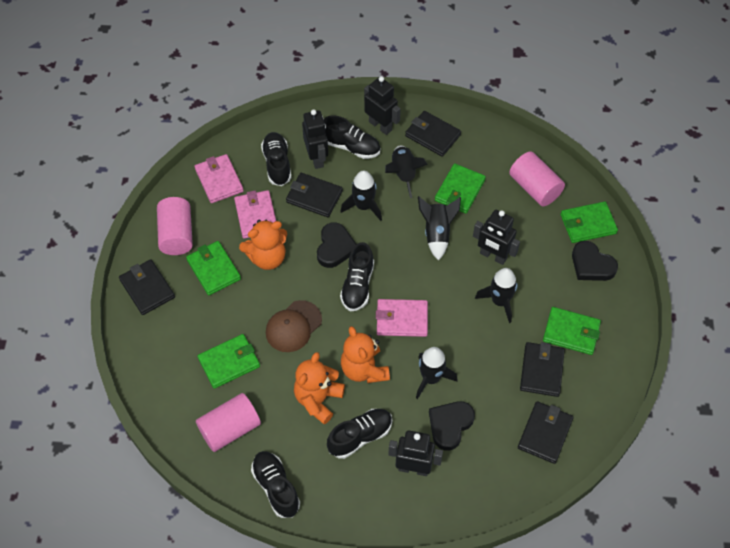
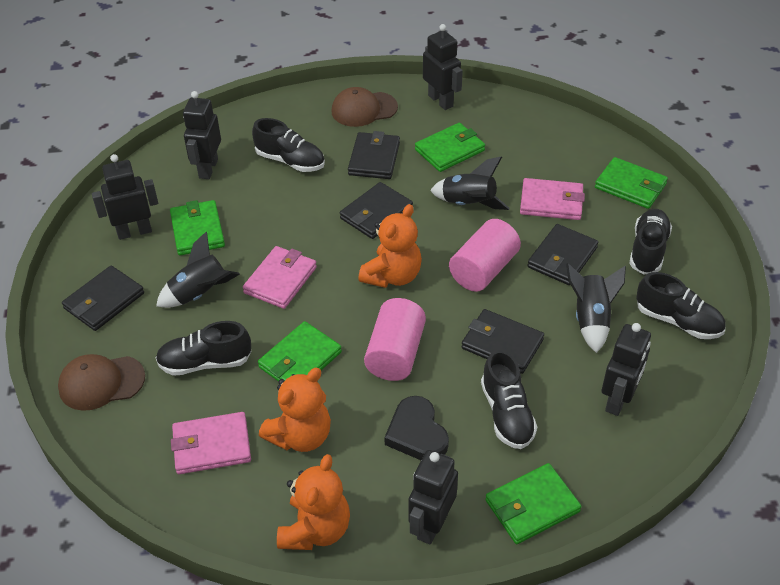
black heart: 3 -> 1
black robot: 4 -> 5
black rocket: 5 -> 3
brown cap: 1 -> 2
pink cylinder: 3 -> 2

